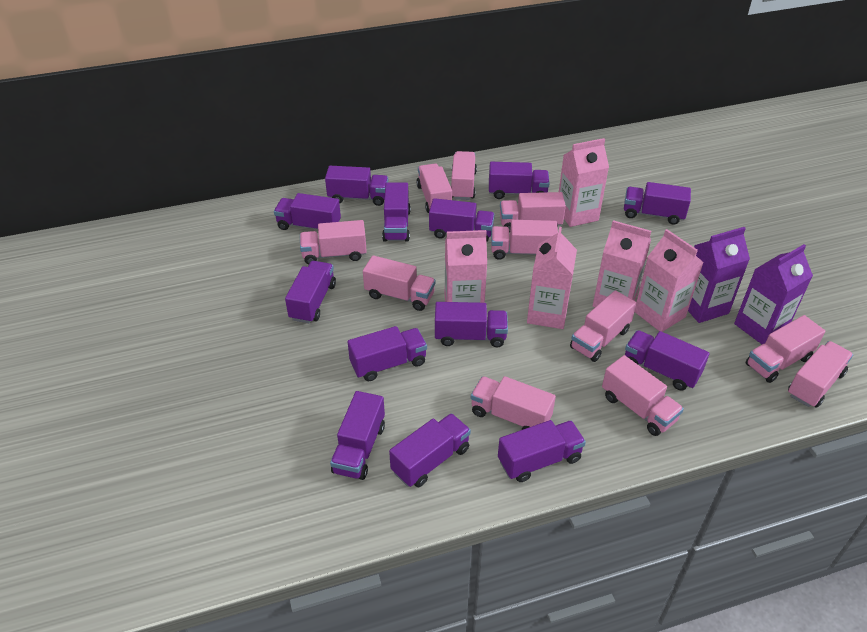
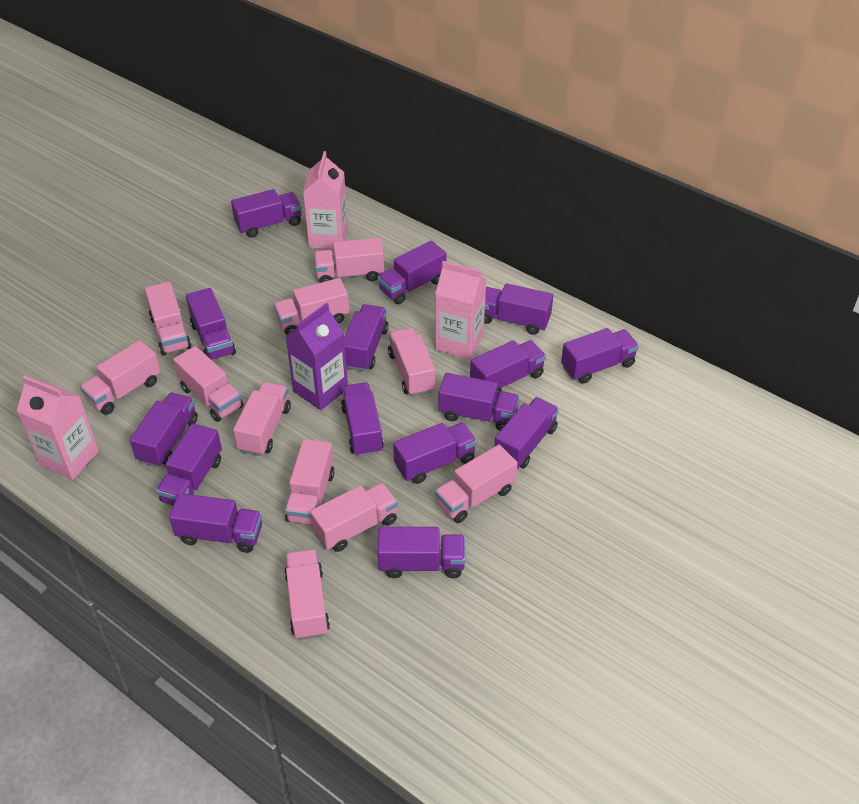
pink carton: 5 -> 3
purple carton: 2 -> 1
purple truck: 13 -> 15

